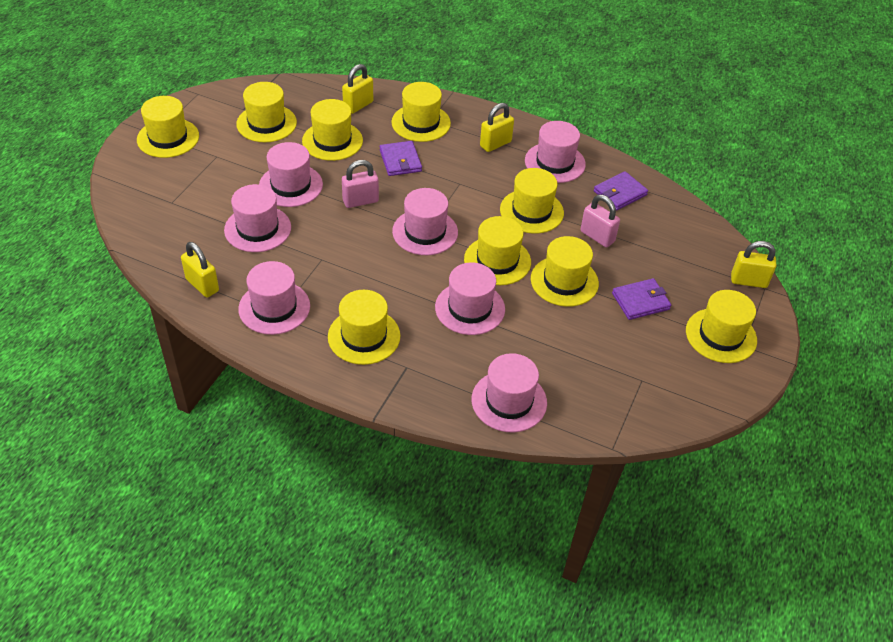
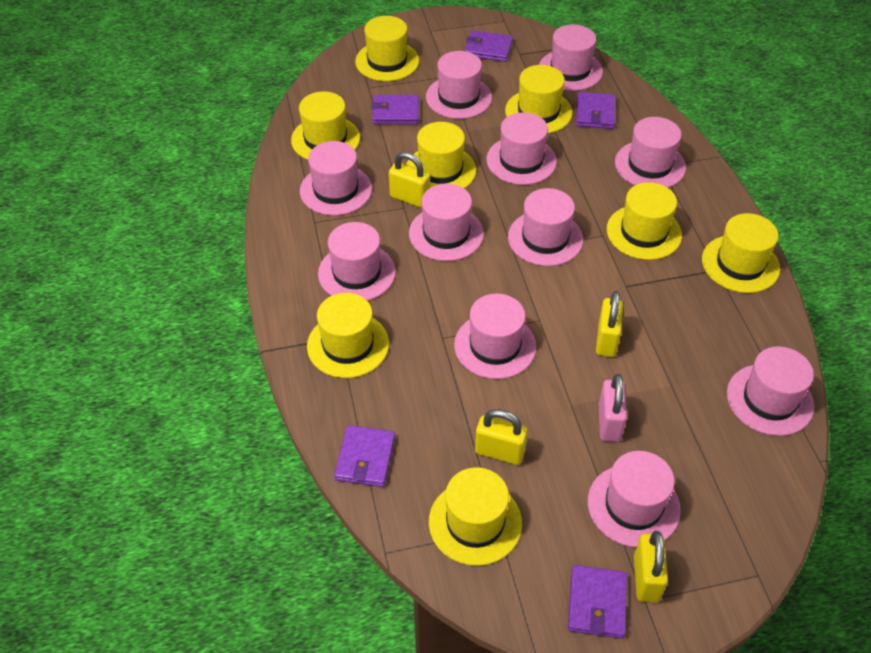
pink hat: 7 -> 11
pink padlock: 2 -> 1
purple wallet: 3 -> 5
yellow hat: 9 -> 8

